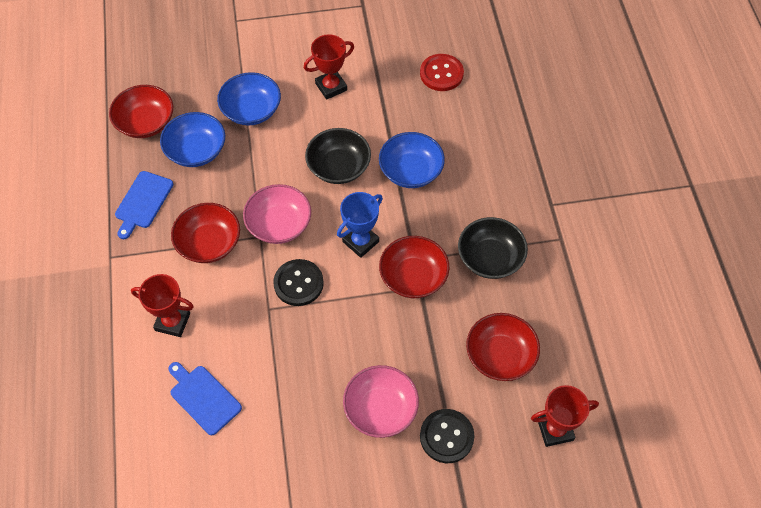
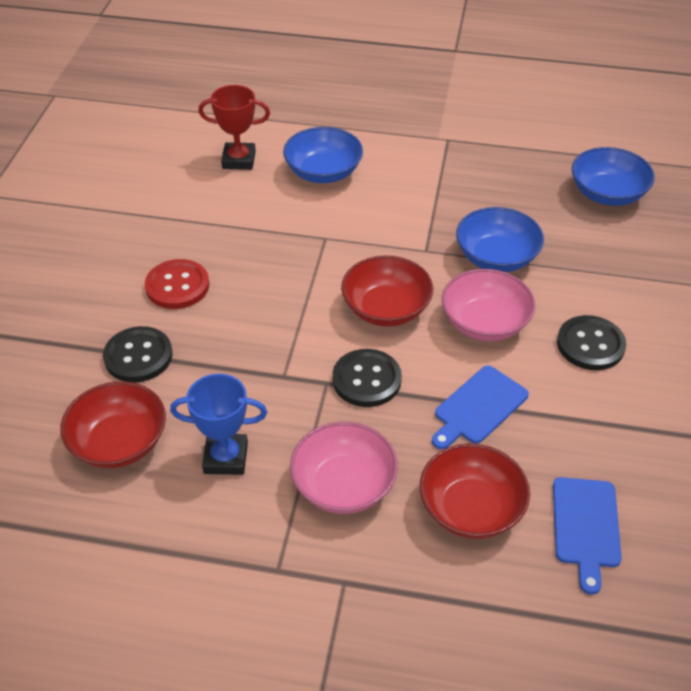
black bowl: 2 -> 0
black button: 2 -> 3
red bowl: 4 -> 3
red trophy: 3 -> 1

